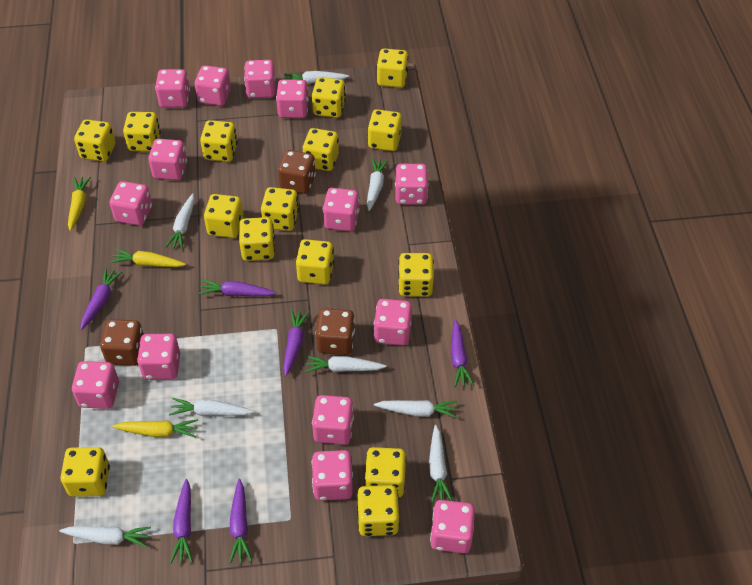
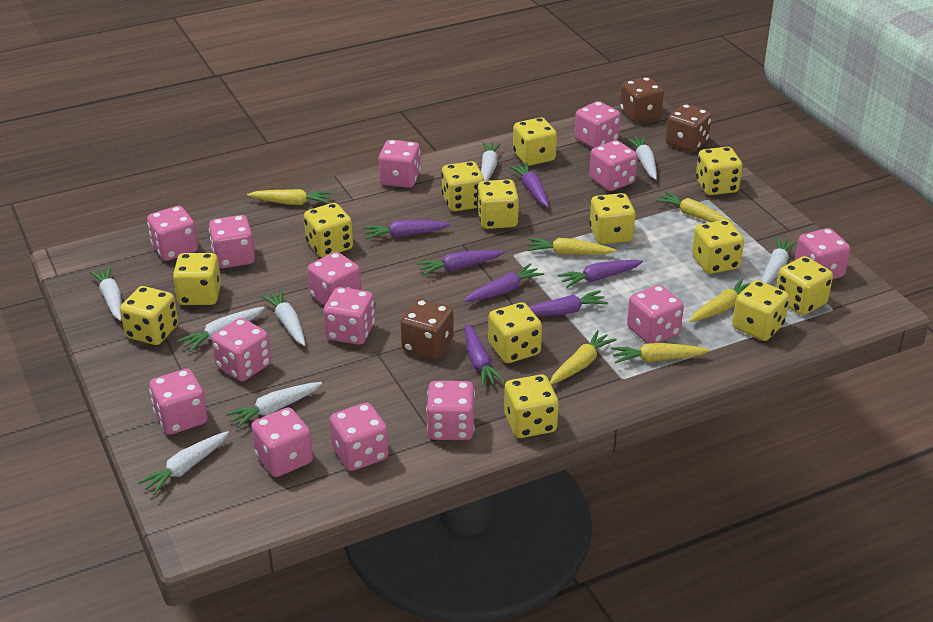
purple carrot: 6 -> 7
yellow carrot: 3 -> 6
yellow dice: 15 -> 13

